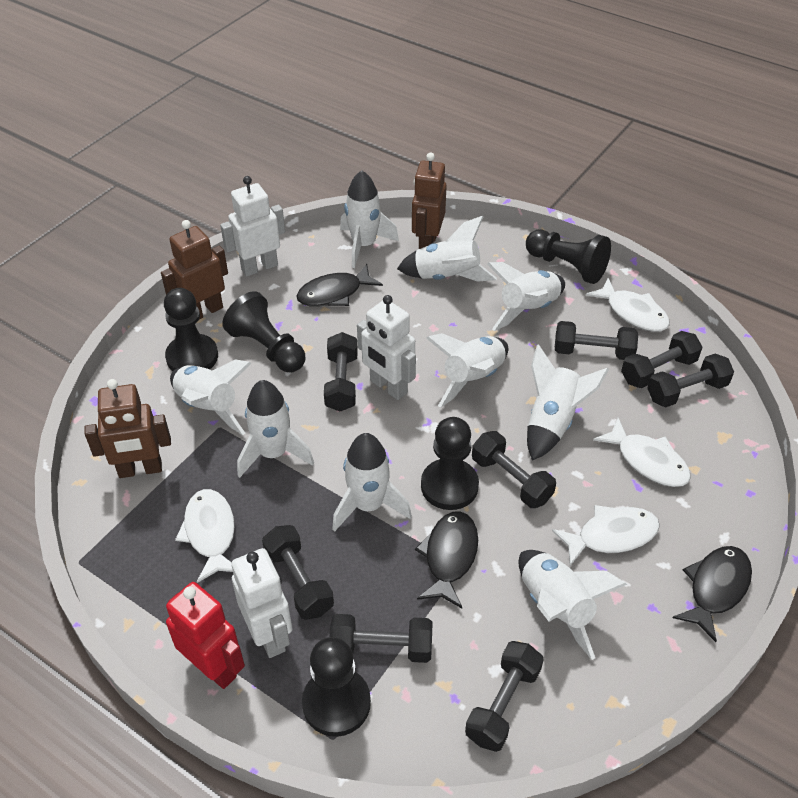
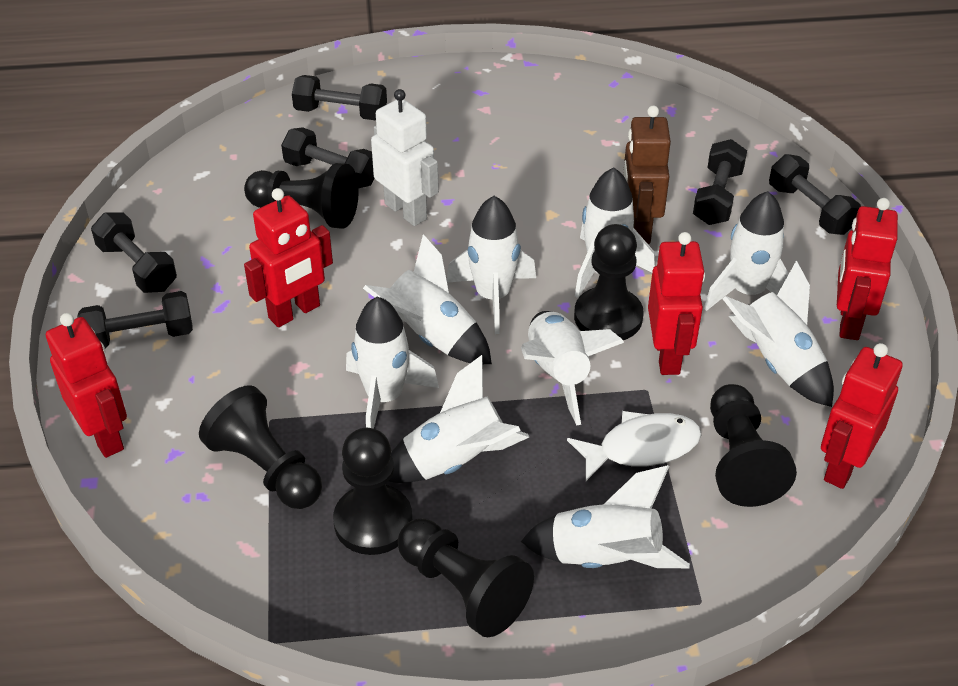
black dumbbell: 8 -> 6
black fish: 3 -> 0
black pawn: 5 -> 6
brown robot: 3 -> 1
red robot: 1 -> 5
white fish: 4 -> 1
white robot: 3 -> 1

